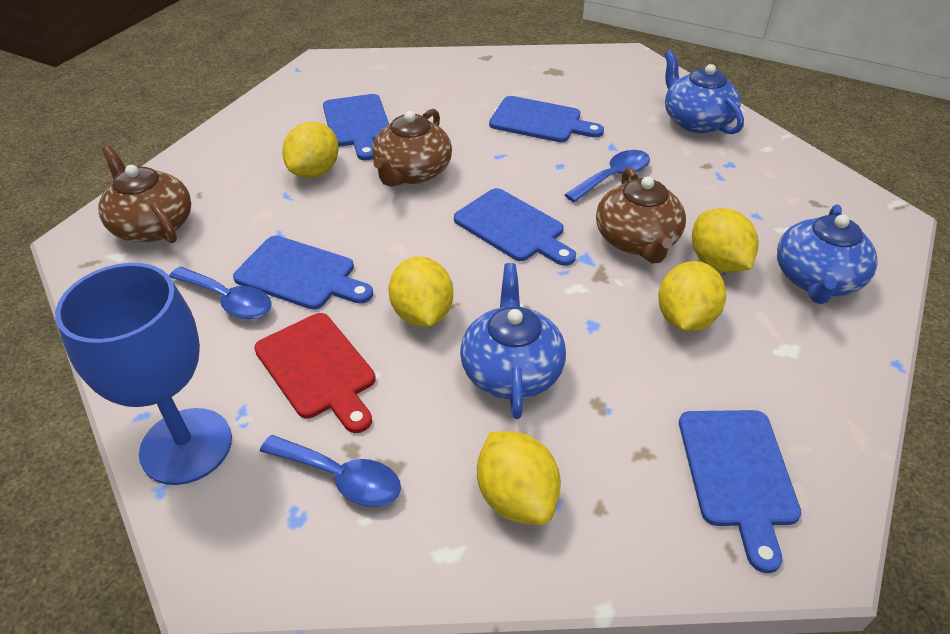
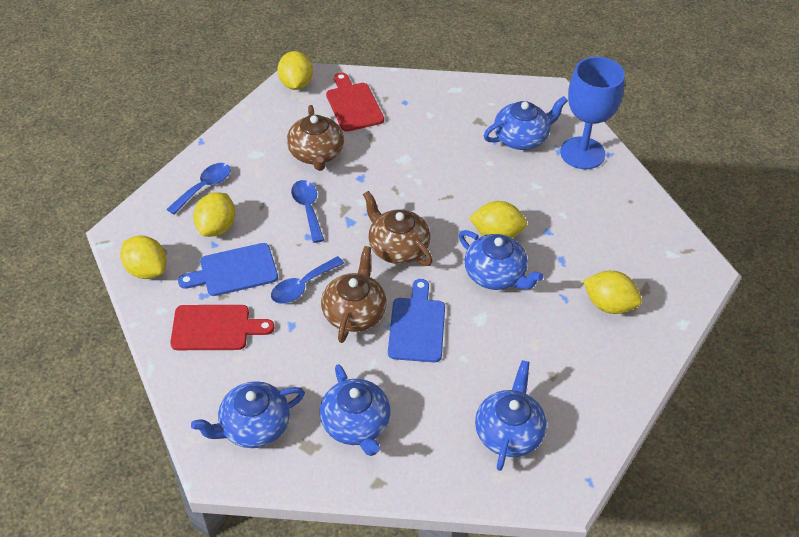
blue cutting board: 5 -> 2
blue teapot: 3 -> 5
red cutting board: 1 -> 2

